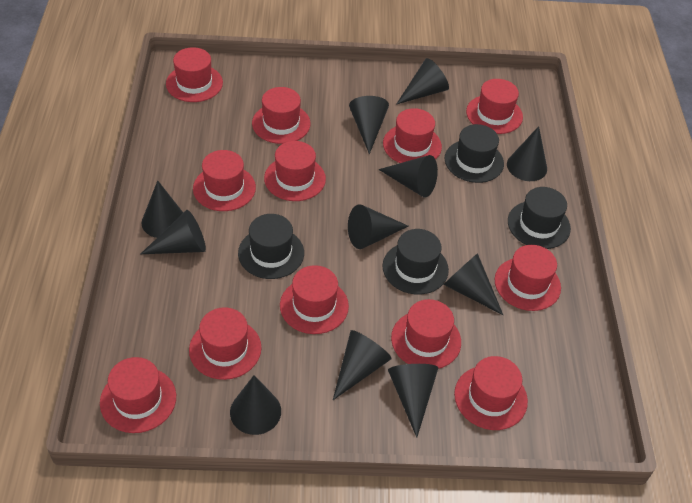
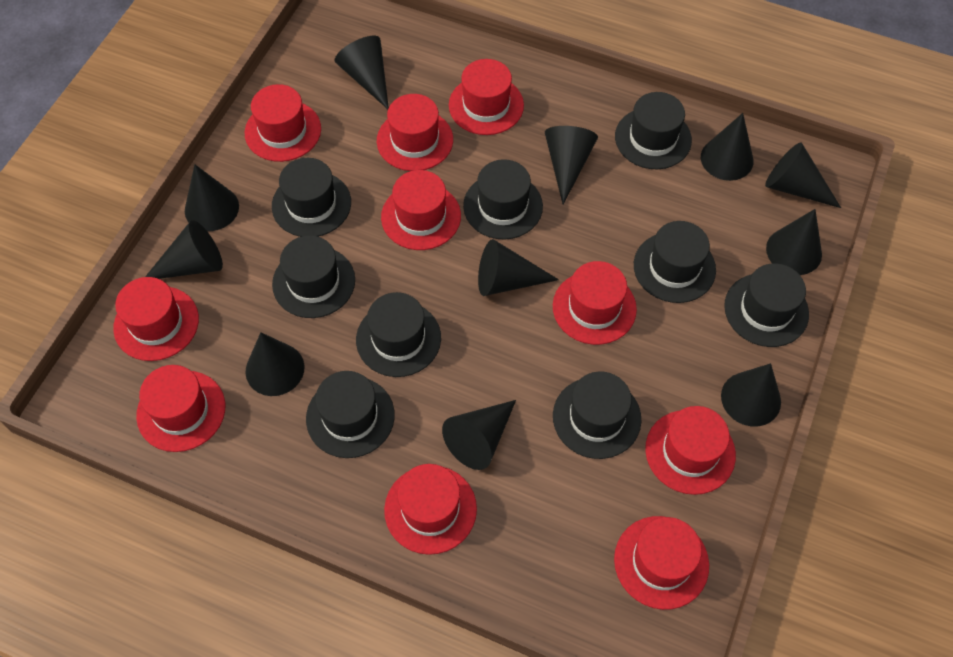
black hat: 4 -> 9
red hat: 12 -> 10

